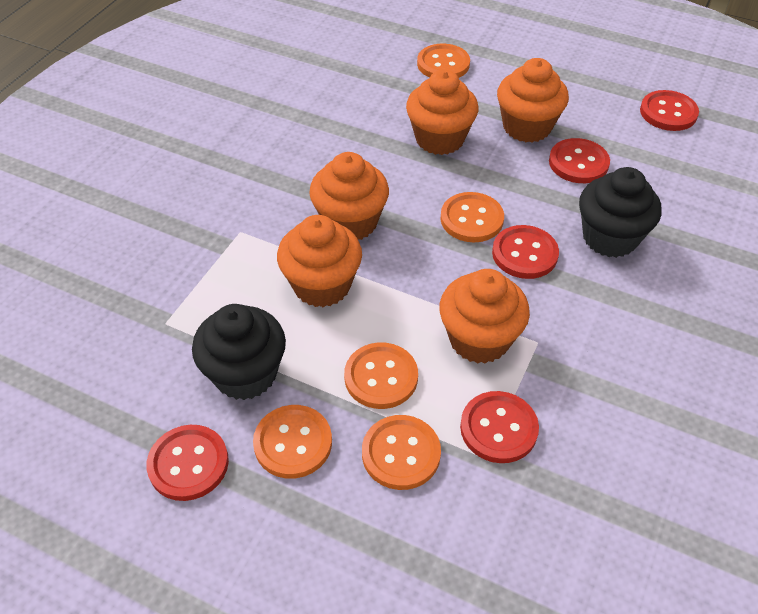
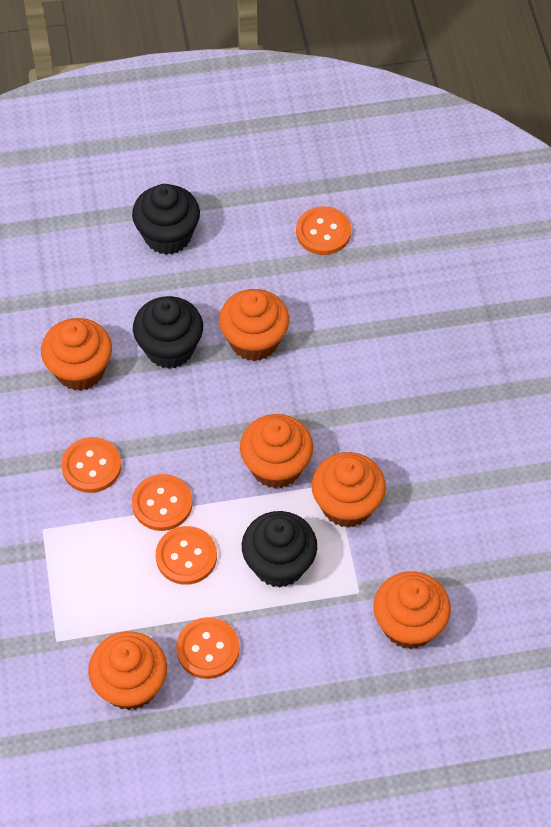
black cupcake: 2 -> 3
orange cupcake: 5 -> 6
red button: 5 -> 0

